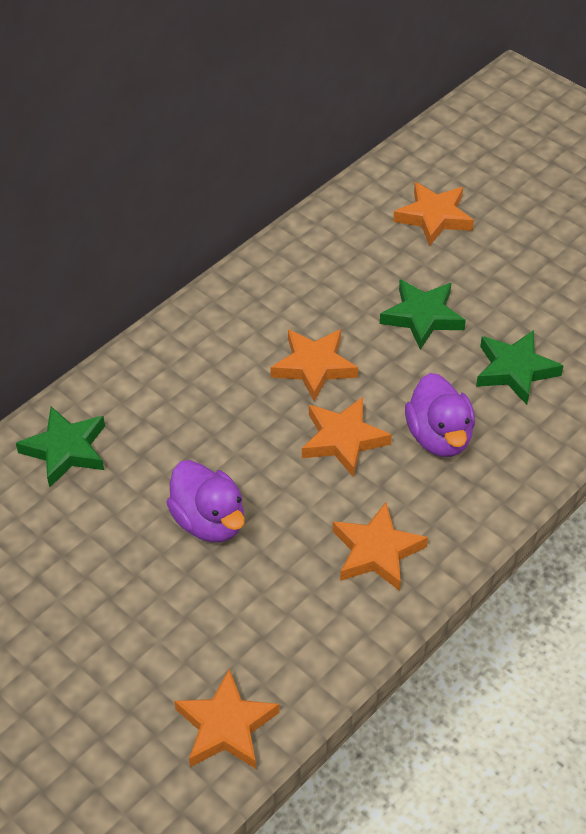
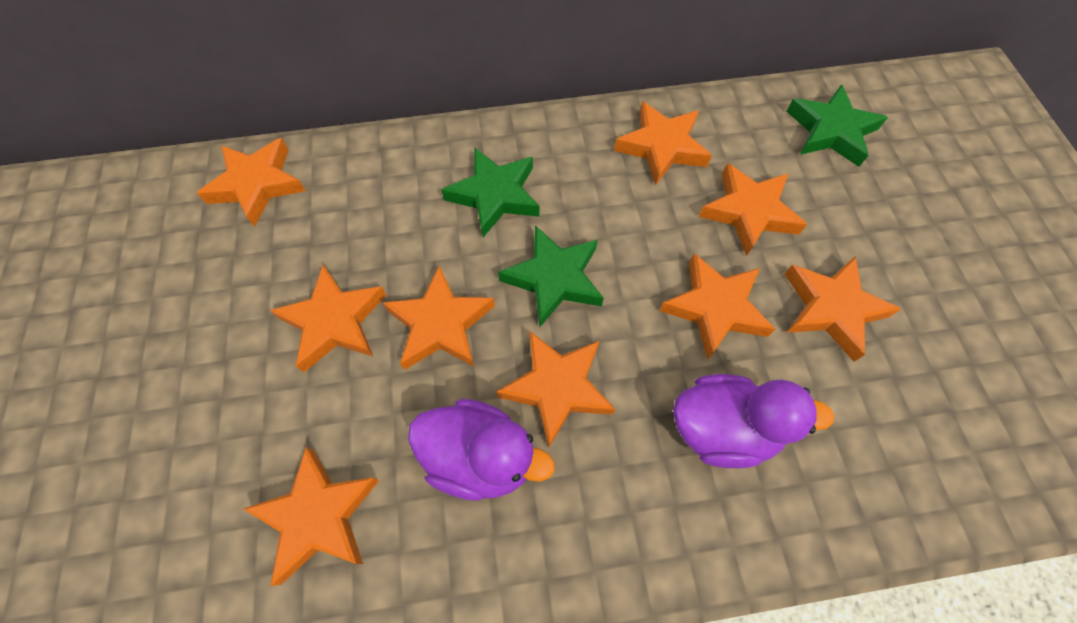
orange star: 5 -> 9

